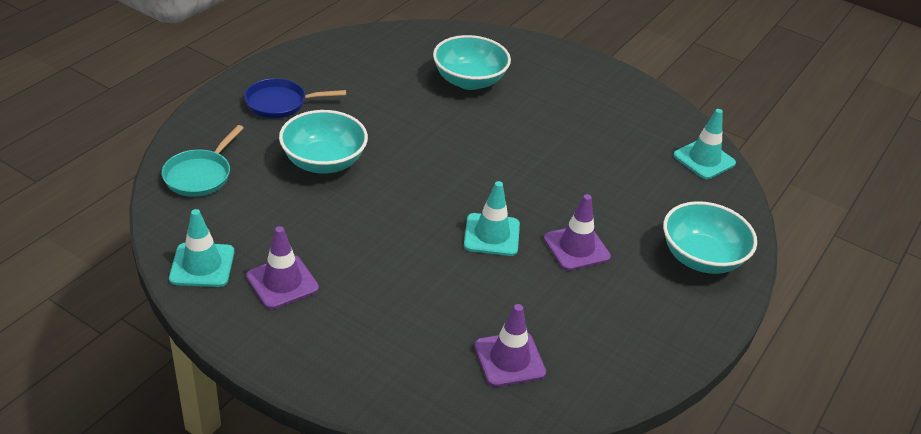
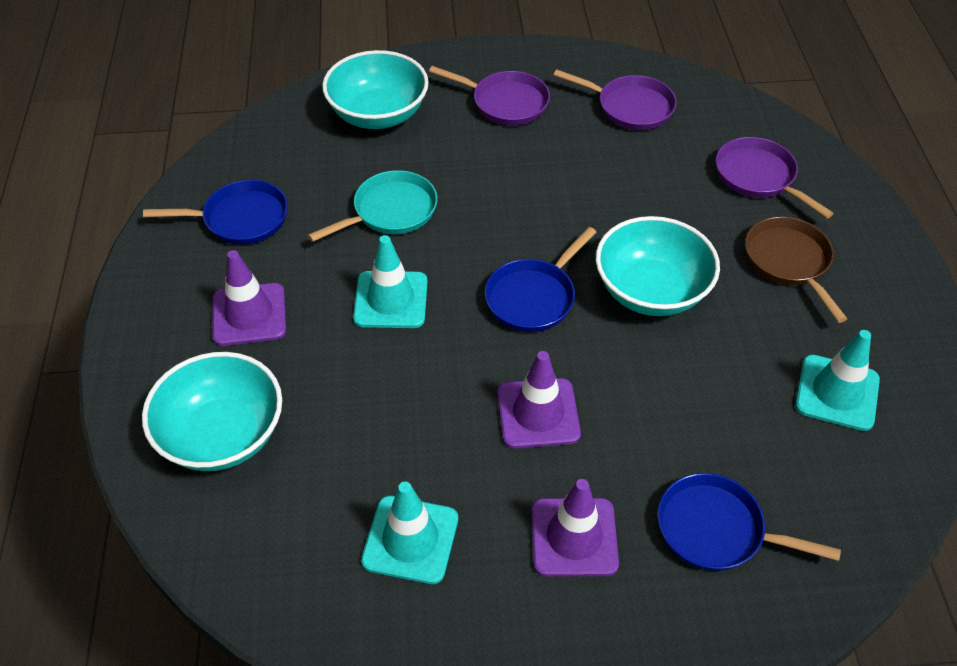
blue pan: 1 -> 3
brown pan: 0 -> 1
purple pan: 0 -> 3

